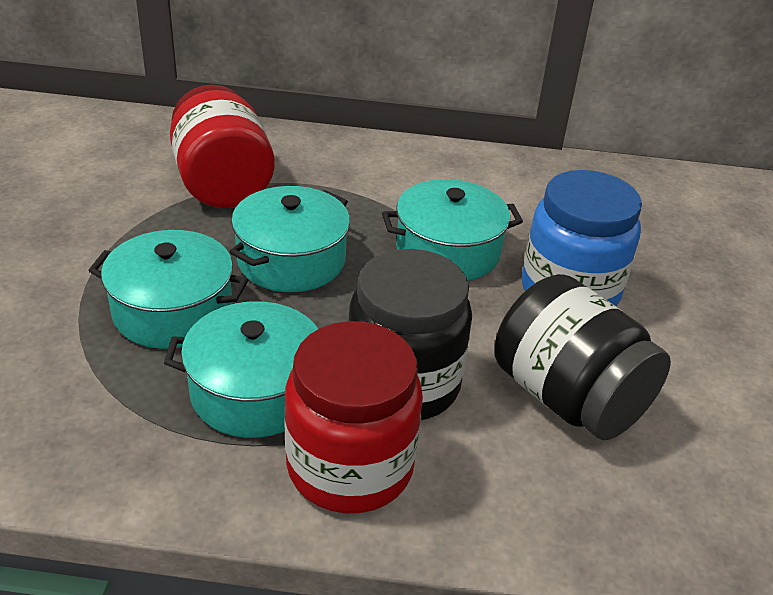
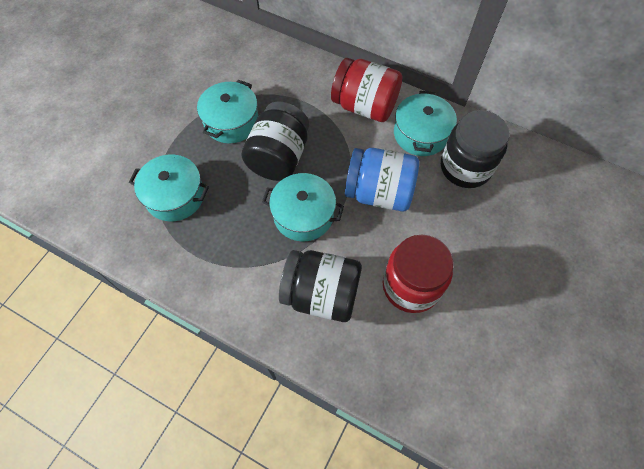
black jar: 2 -> 3

